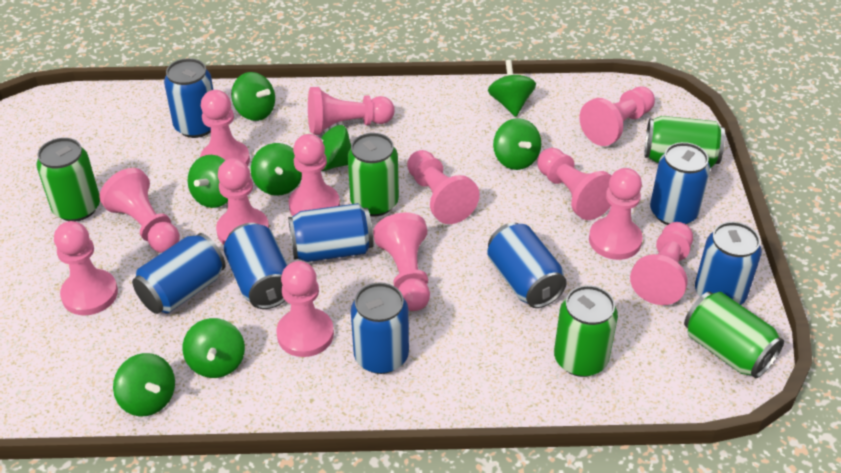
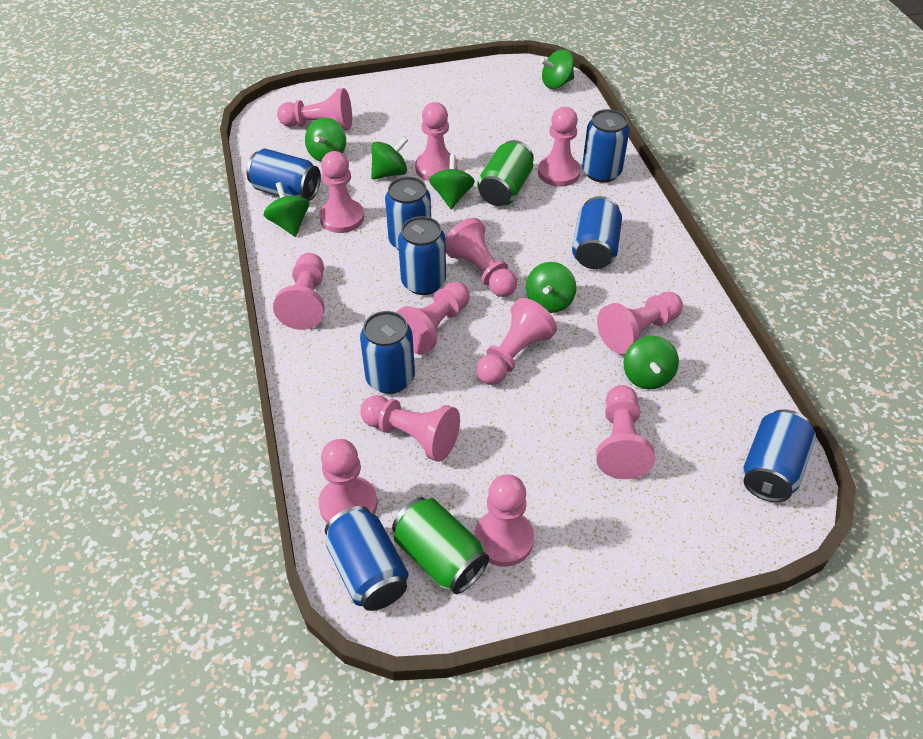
green can: 5 -> 2
green spinning top: 8 -> 7

